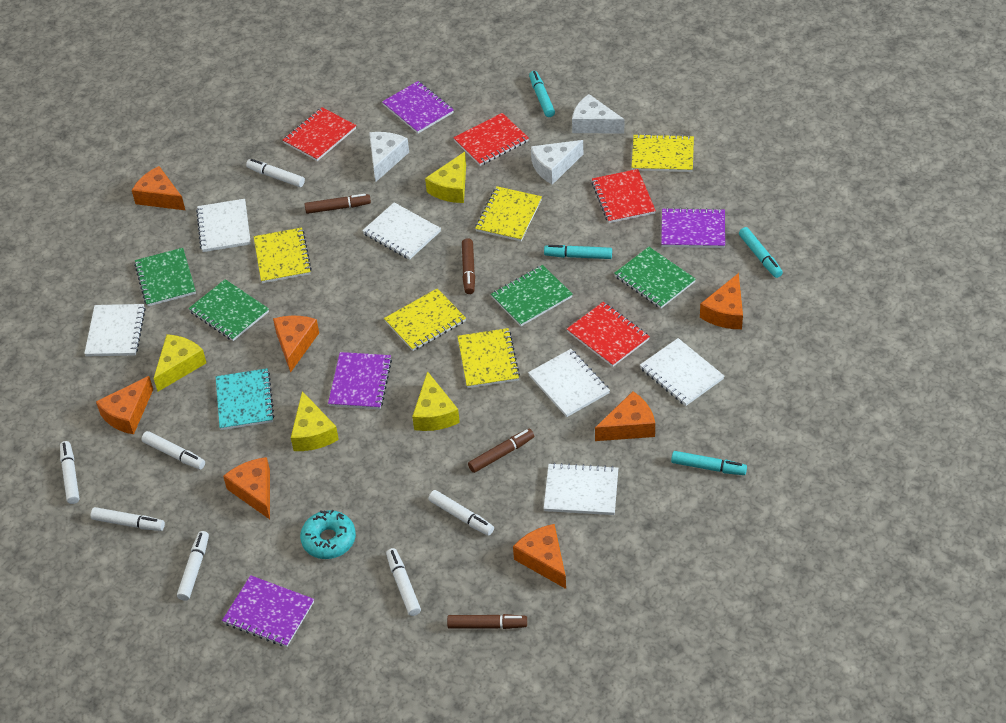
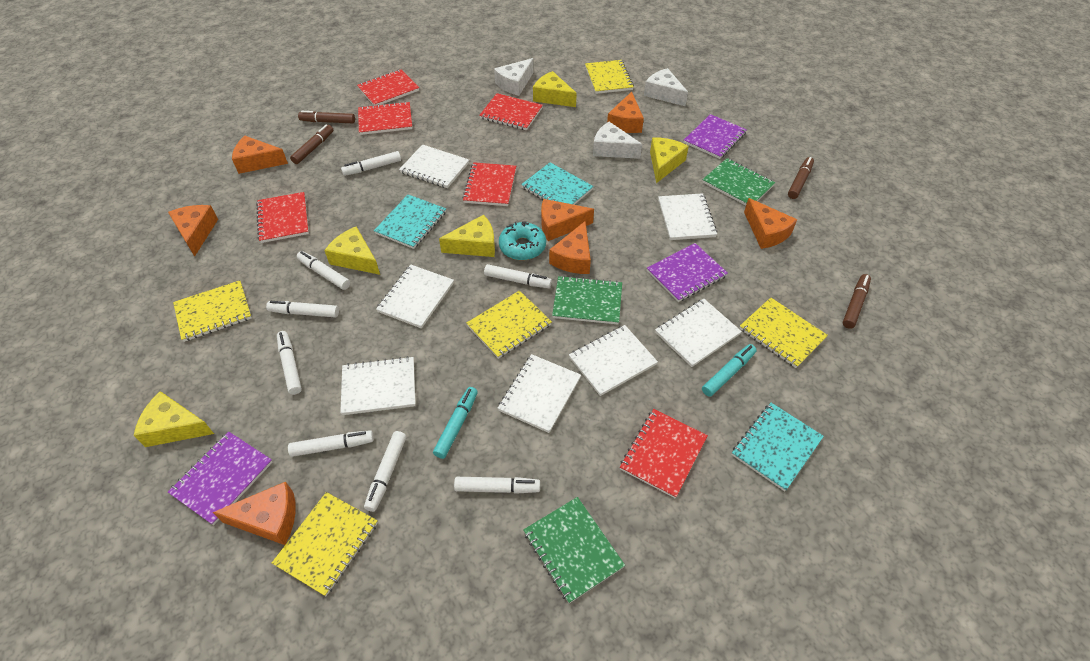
green notebook: 4 -> 3
purple notebook: 4 -> 3
red notebook: 4 -> 6
turquoise marker: 4 -> 2
turquoise notebook: 1 -> 3
white marker: 7 -> 8
white notebook: 6 -> 7
yellow cheese: 4 -> 5

